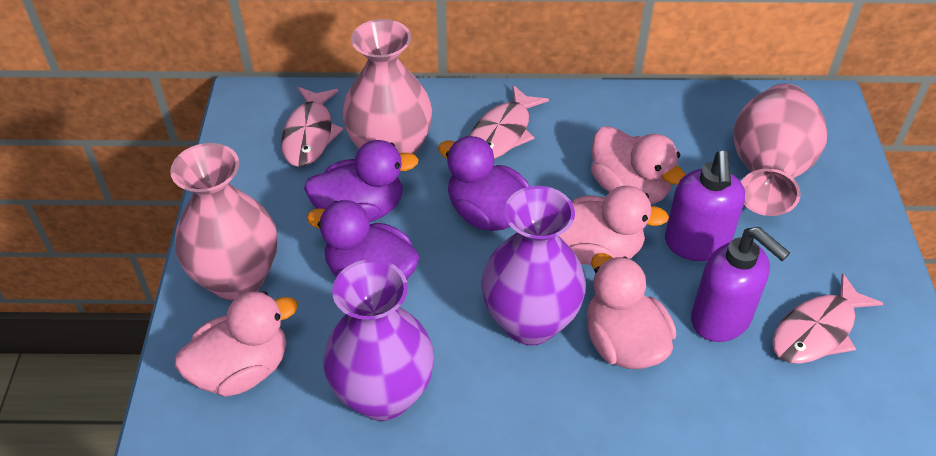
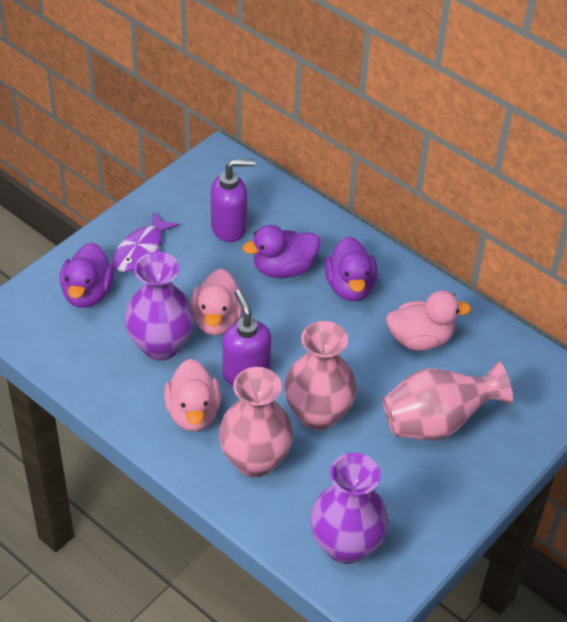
pink duck: 4 -> 3
pink fish: 3 -> 0
purple fish: 0 -> 1

